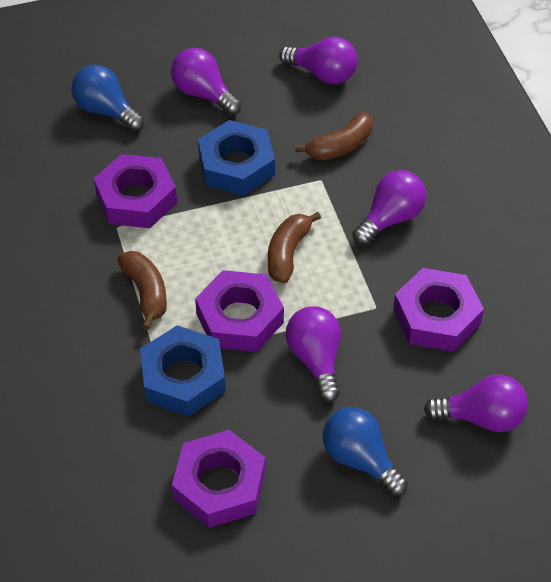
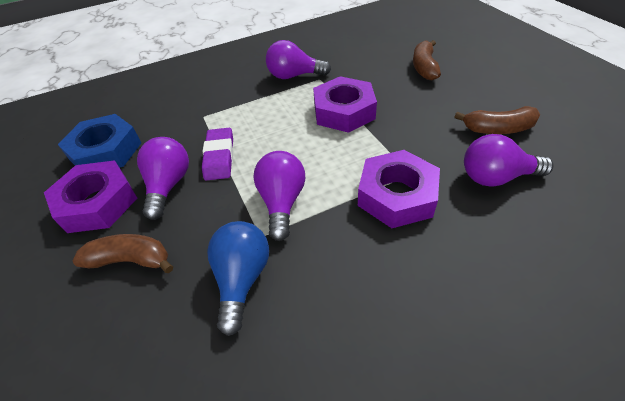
blue light bulb: 2 -> 1
blue nut: 2 -> 1
purple eraser: 0 -> 1
purple light bulb: 5 -> 4
purple nut: 4 -> 3

